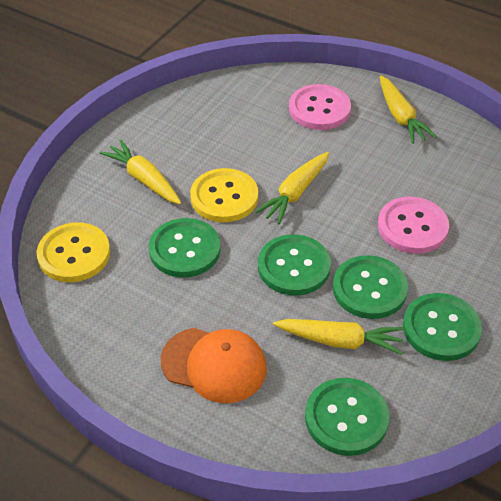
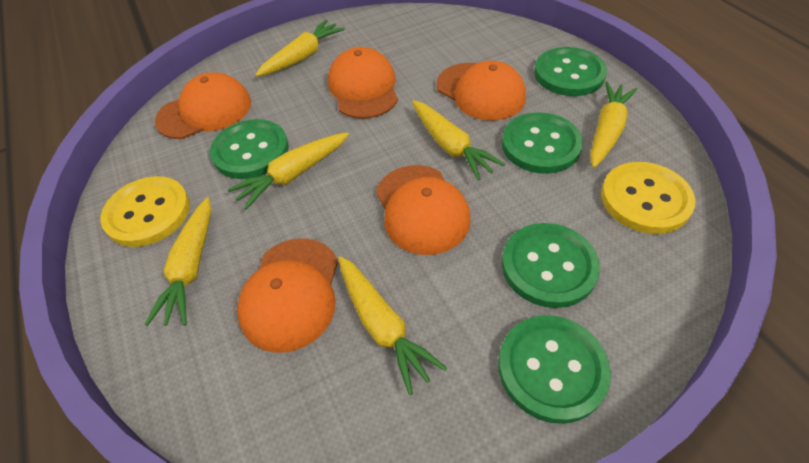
orange cap: 1 -> 5
pink button: 2 -> 0
yellow carrot: 4 -> 6

